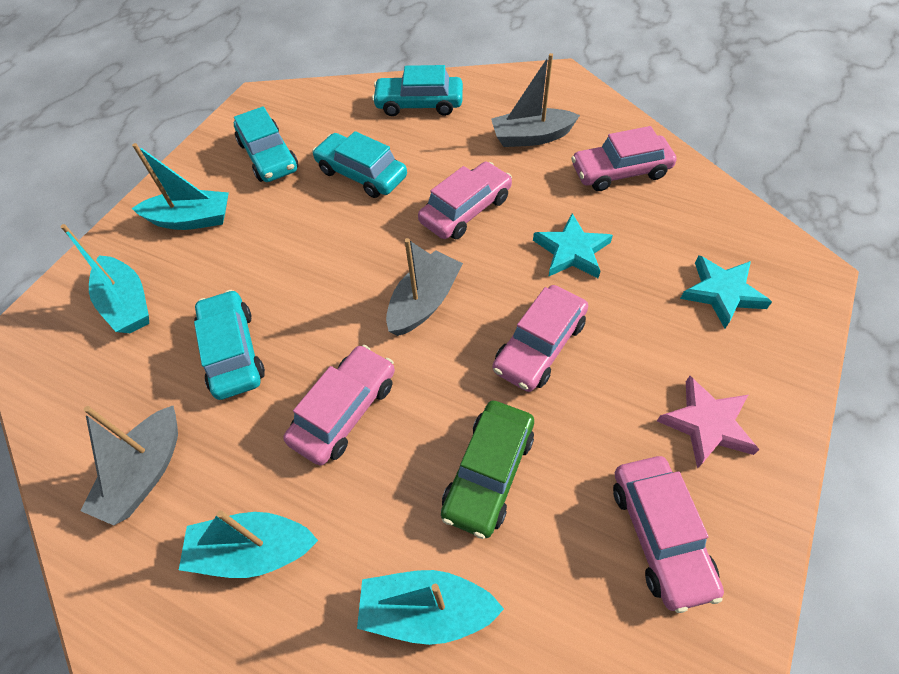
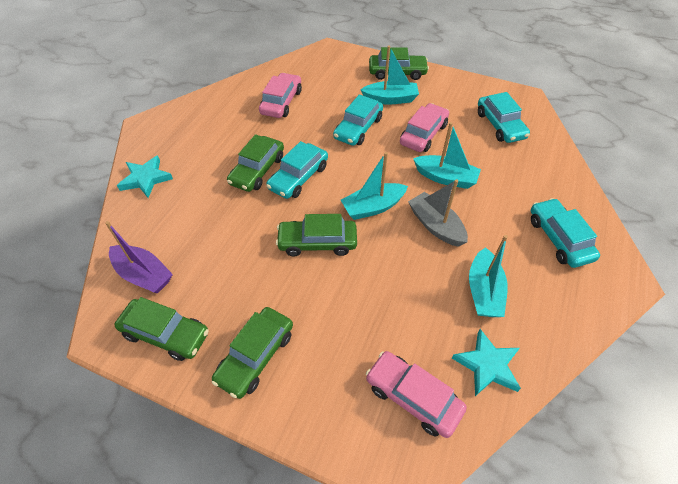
green car: 1 -> 5
grey boat: 3 -> 1
pink car: 5 -> 3
pink star: 1 -> 0
purple boat: 0 -> 1

